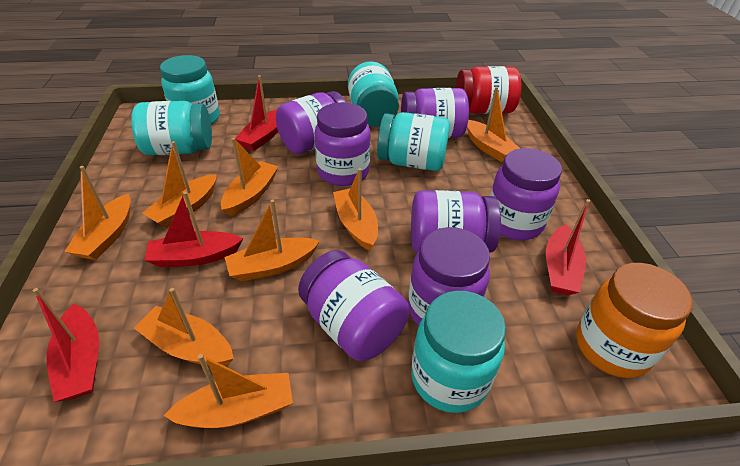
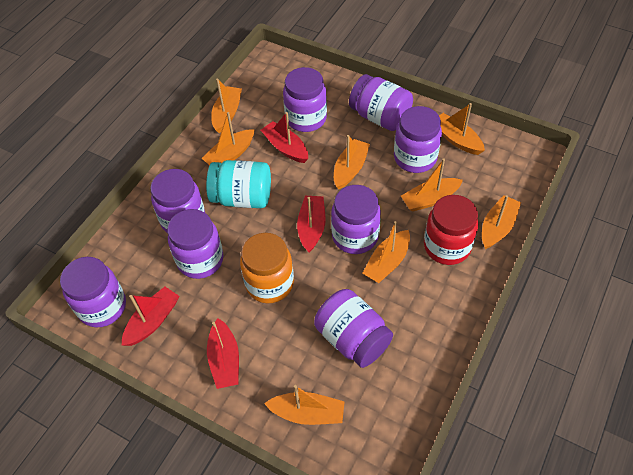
purple jar: 7 -> 8
turquoise jar: 5 -> 1

